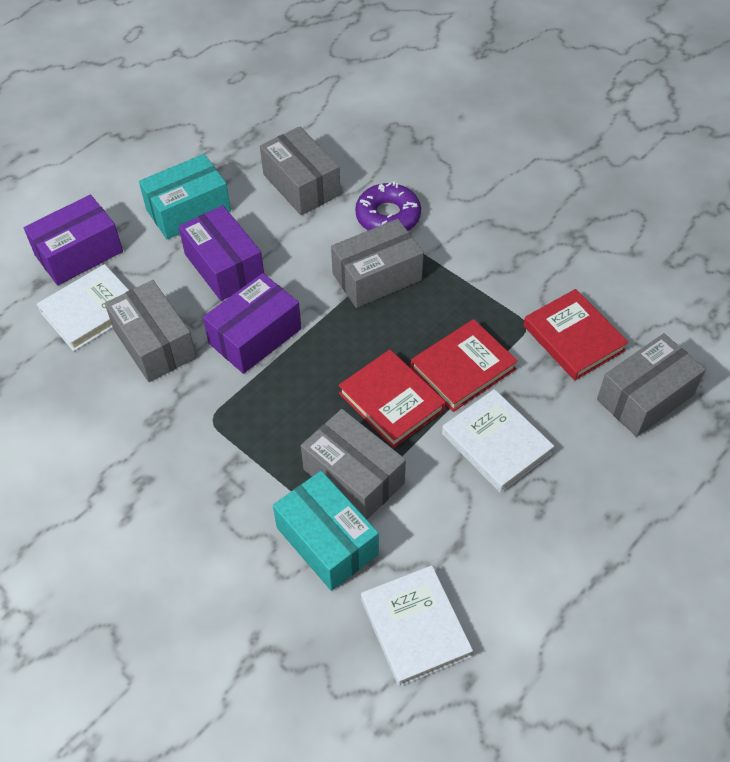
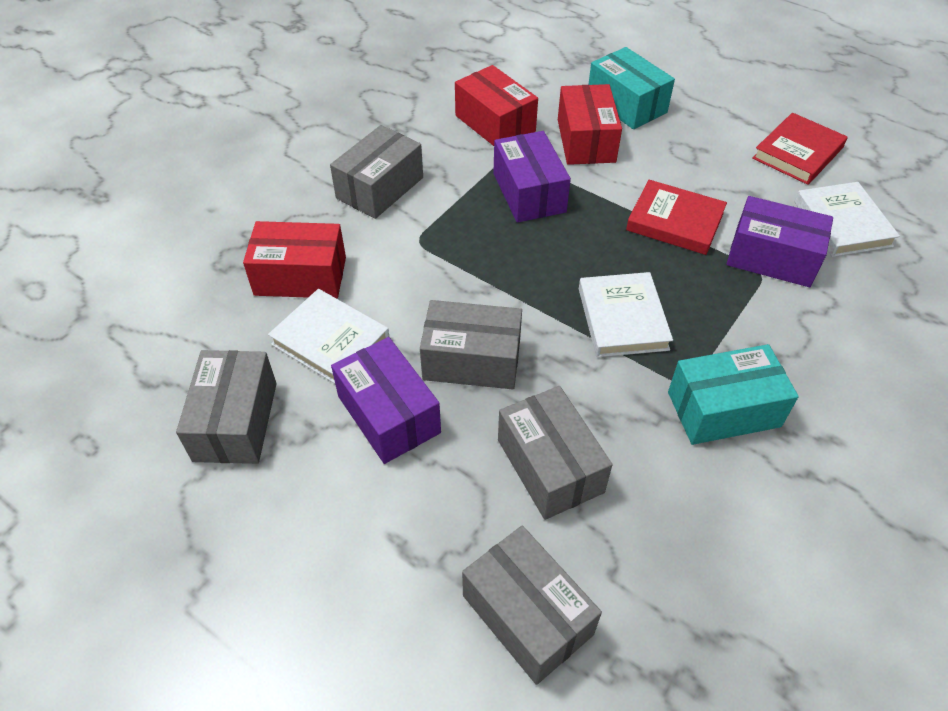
purple donut: 1 -> 0
red book: 3 -> 2
red box: 0 -> 3

